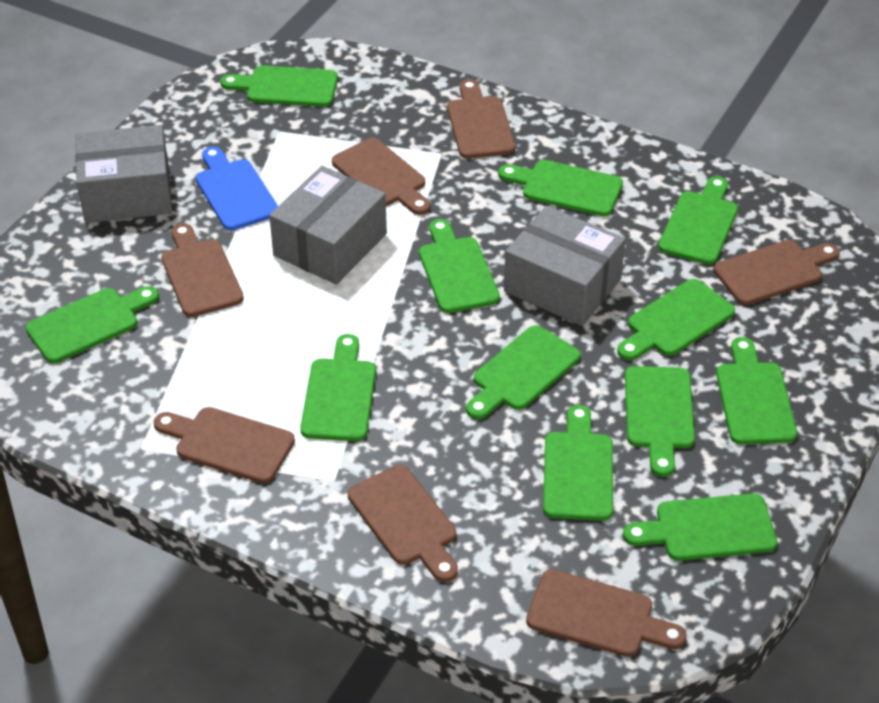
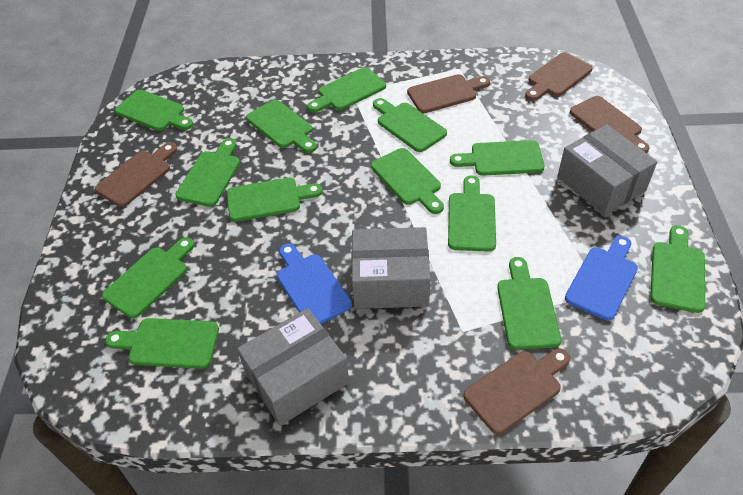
blue cutting board: 1 -> 2
brown cutting board: 7 -> 5
green cutting board: 12 -> 13

